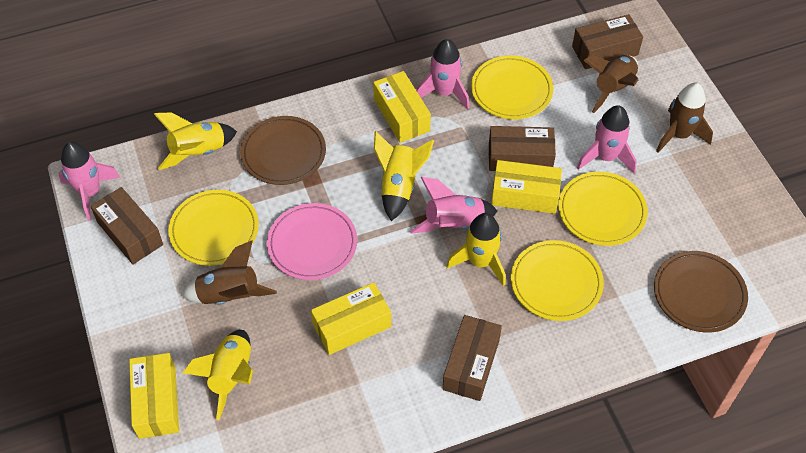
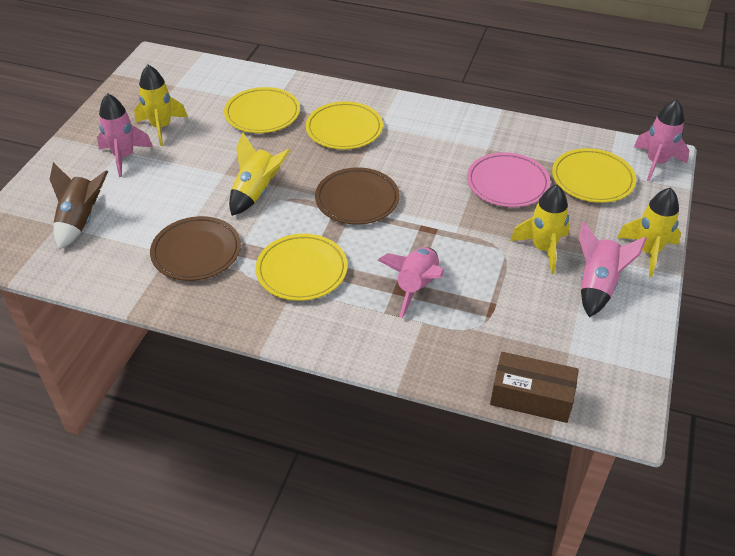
brown box: 4 -> 1
brown rocket: 3 -> 1
yellow box: 4 -> 0

